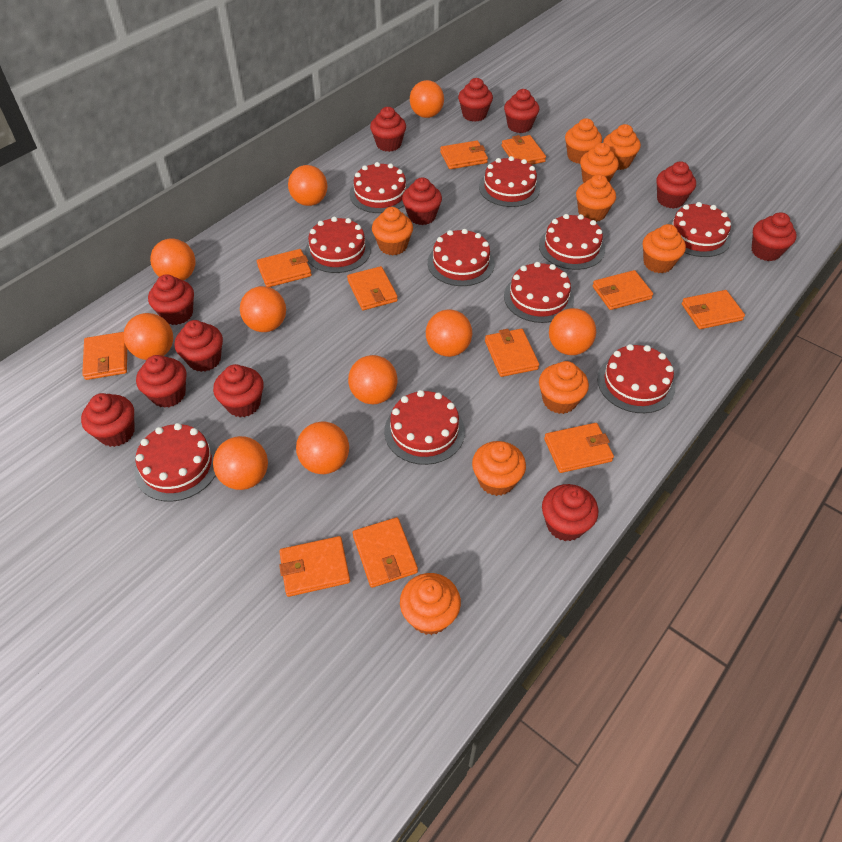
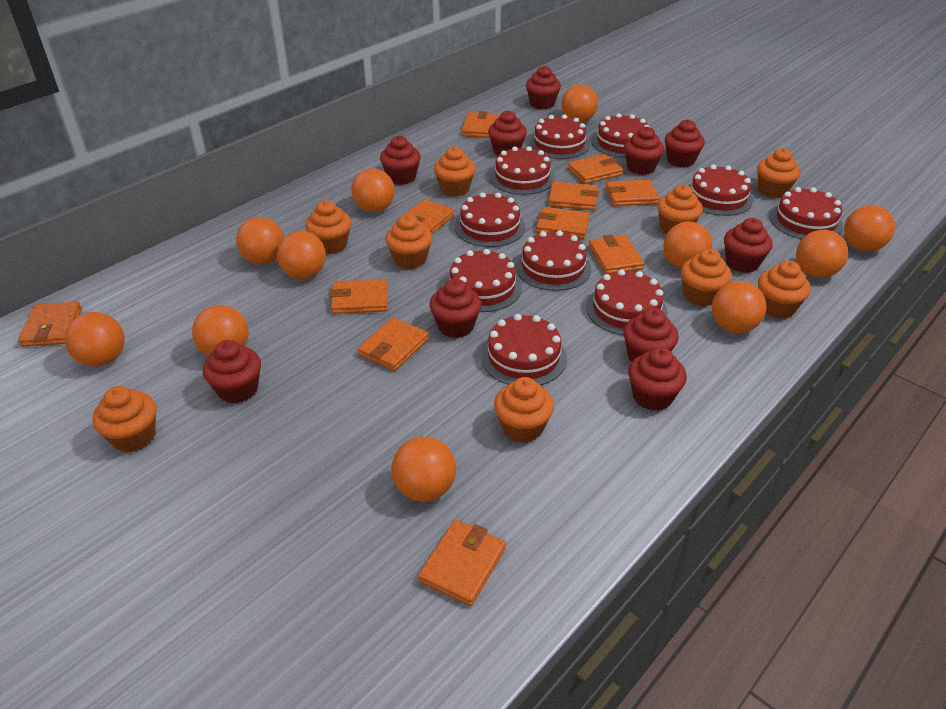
orange ball: 10 -> 11
red cupcake: 12 -> 10

